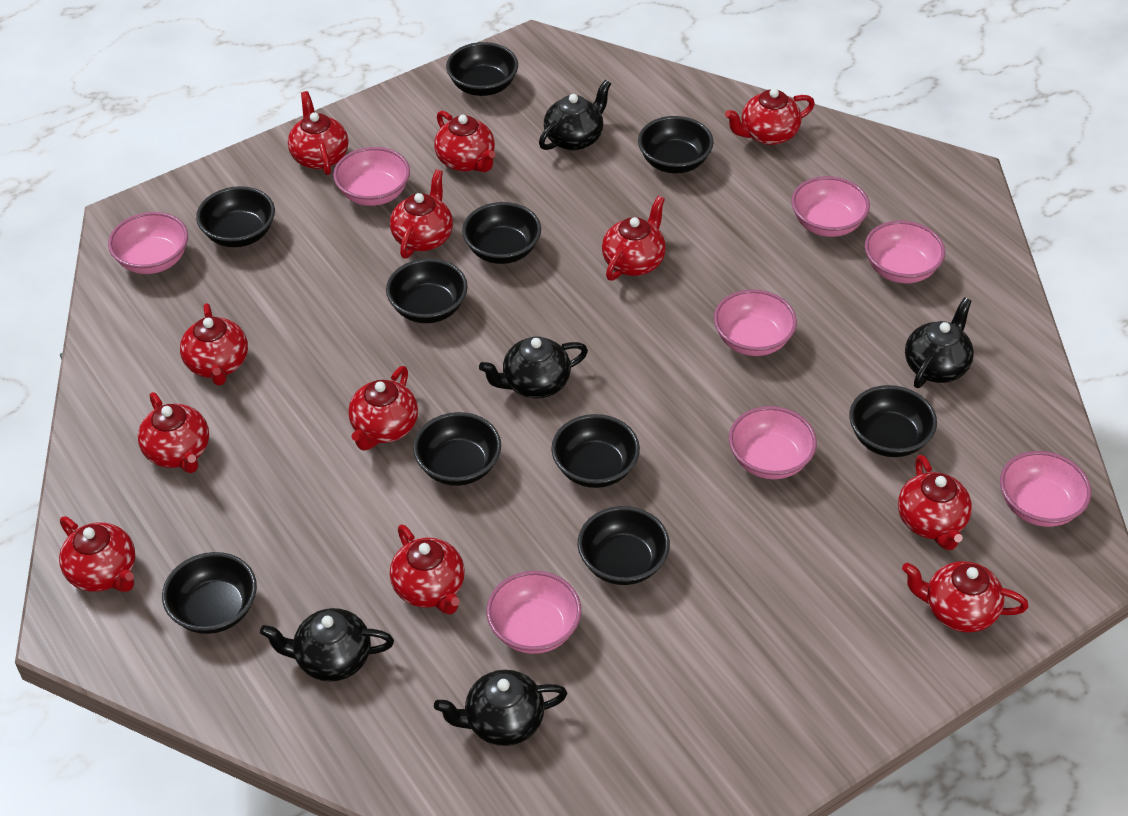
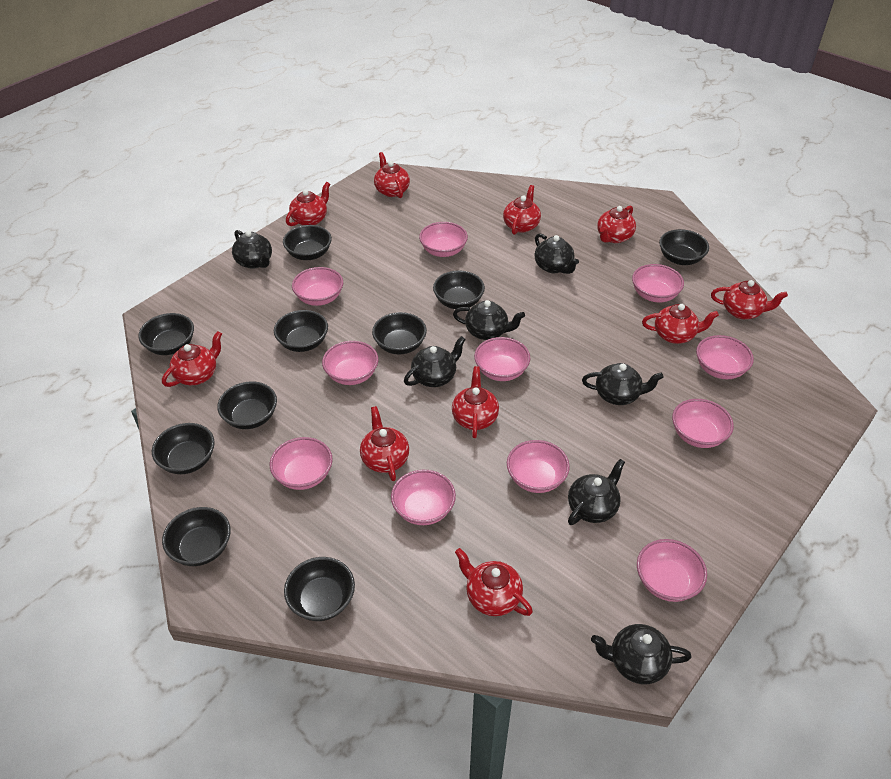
black teapot: 5 -> 7
pink bowl: 8 -> 11
red teapot: 12 -> 10

